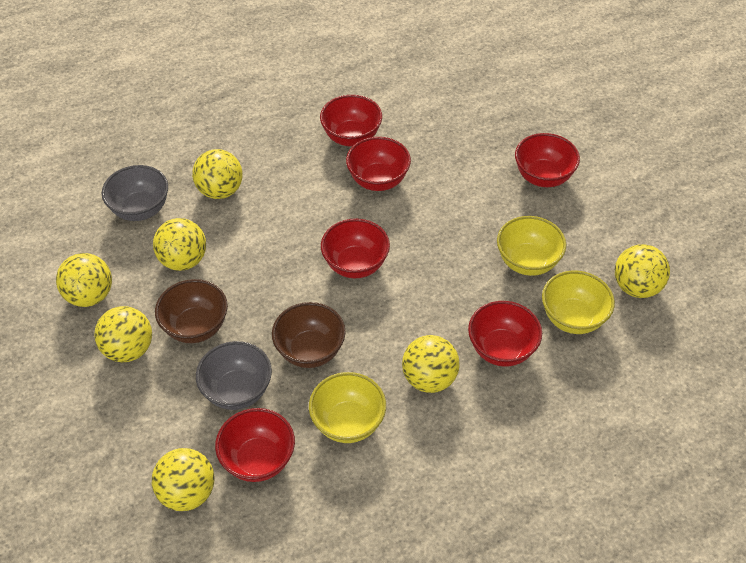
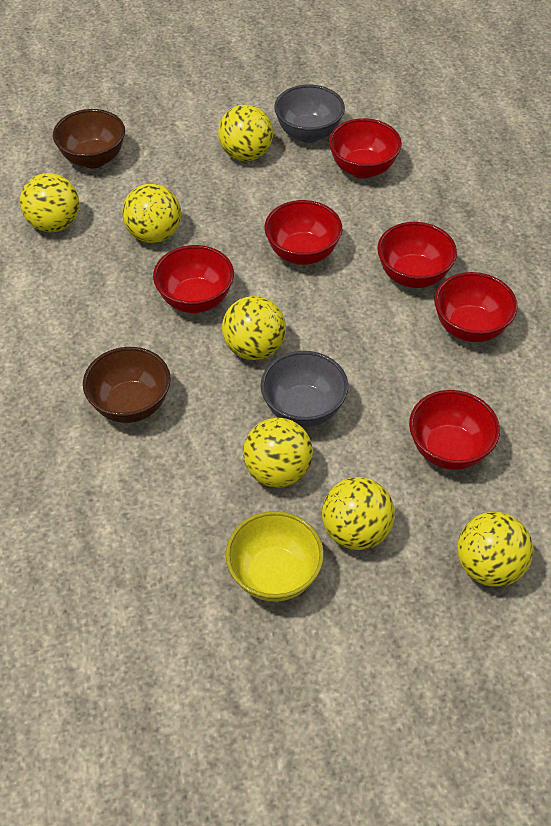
yellow bowl: 3 -> 1

